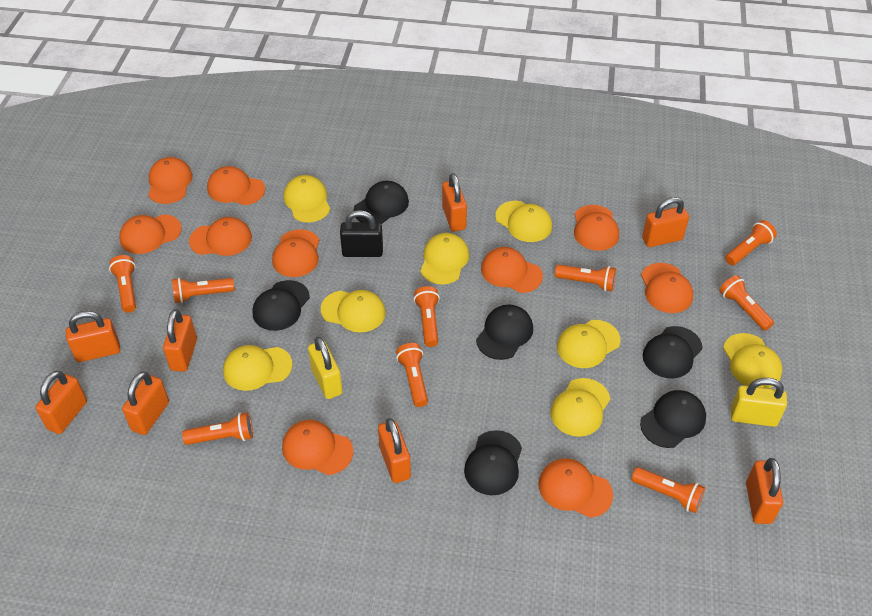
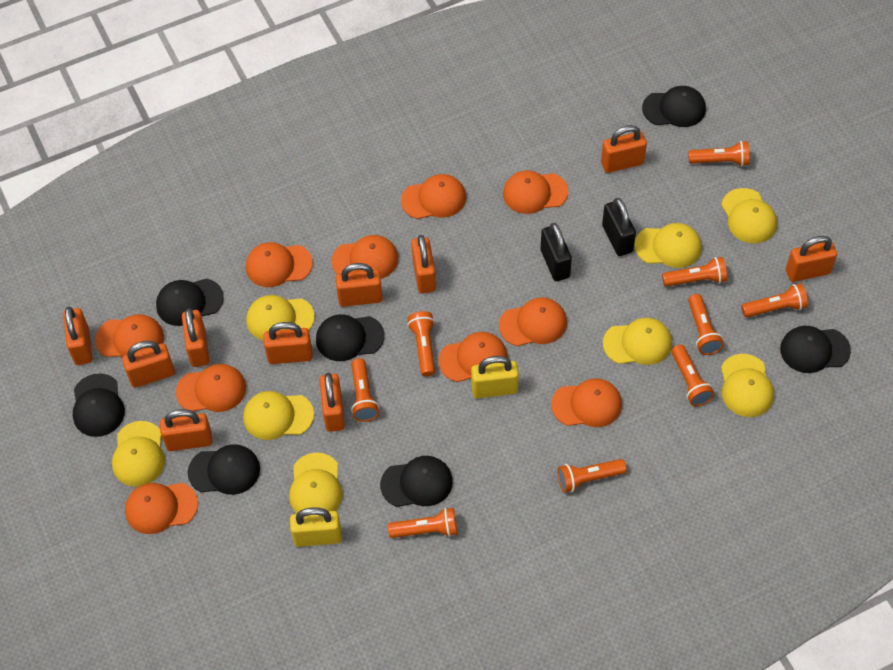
black cap: 6 -> 7
black padlock: 1 -> 2
orange padlock: 8 -> 10

